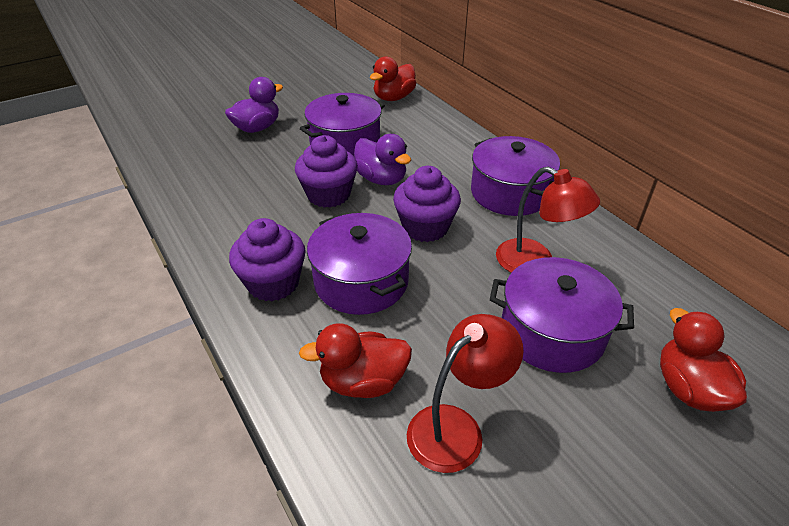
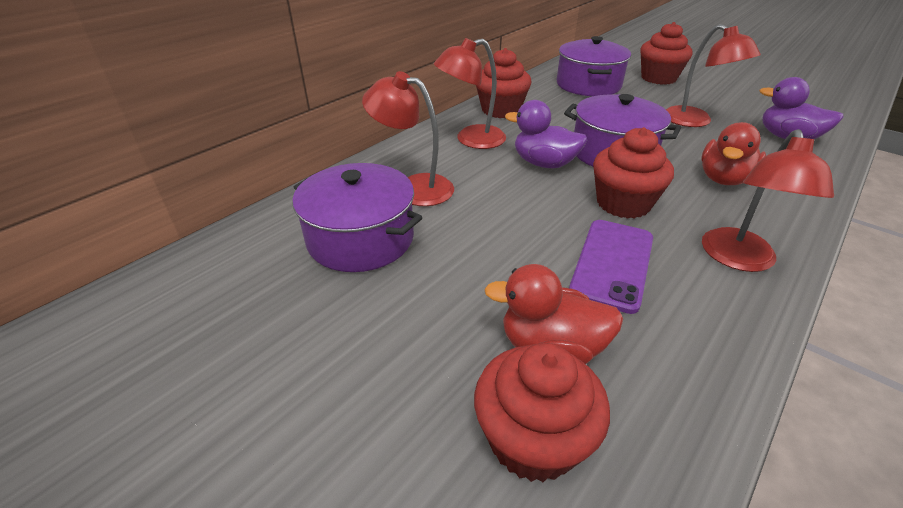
purple cupcake: 3 -> 0
purple phone: 0 -> 1
purple pot: 4 -> 3
red cupcake: 0 -> 4
red duck: 3 -> 2
red lamp: 2 -> 4

